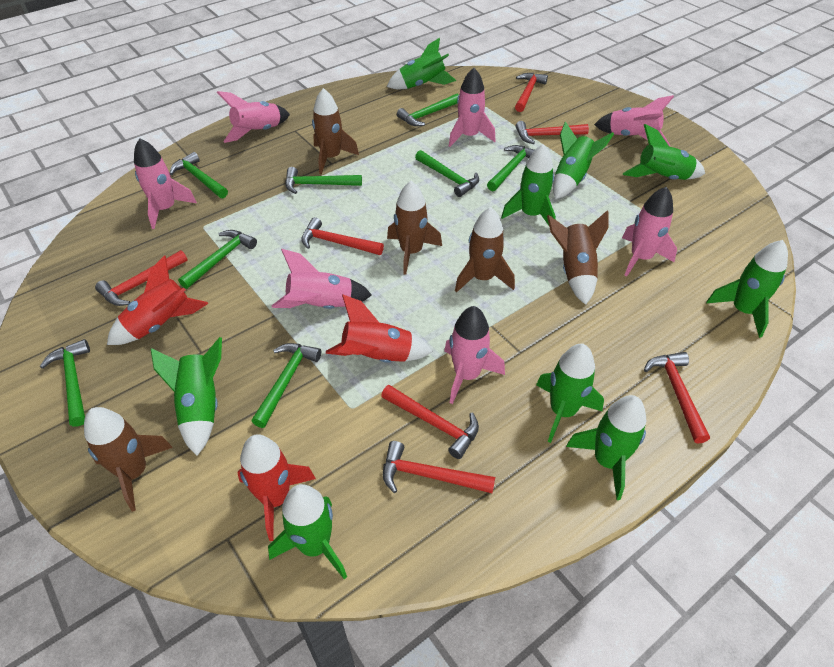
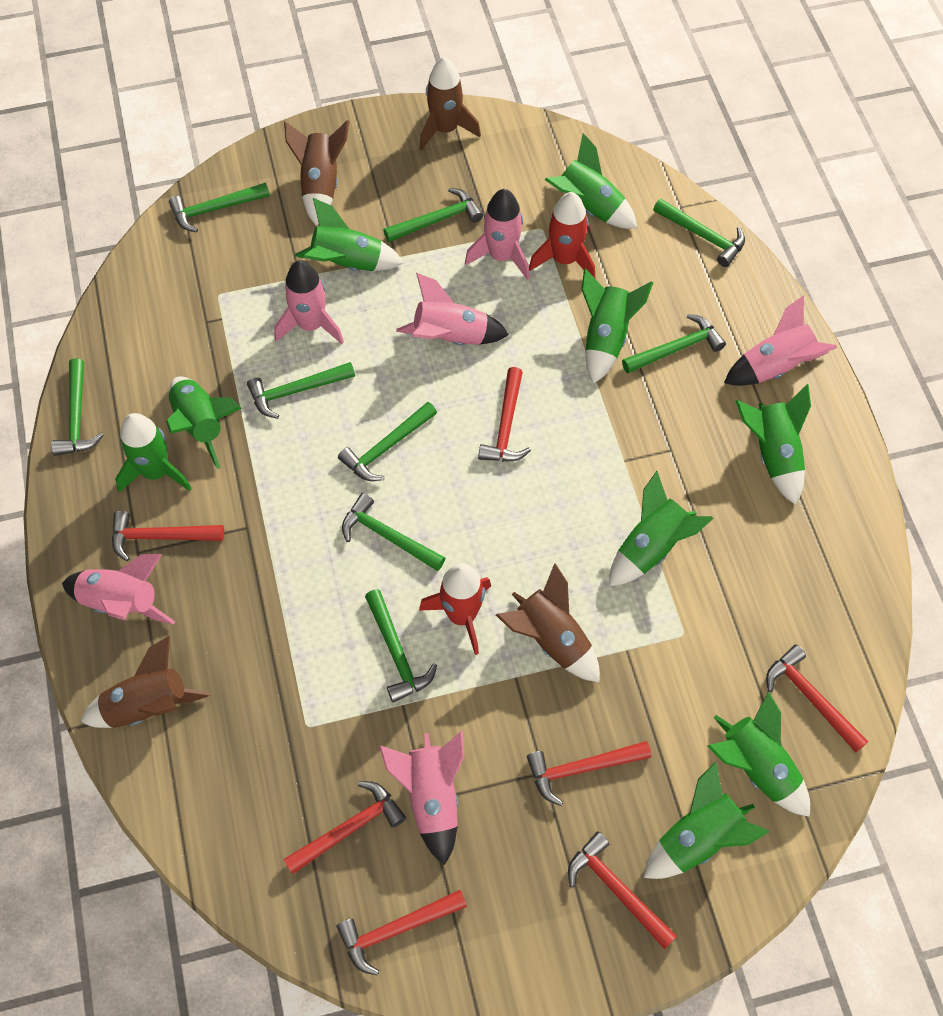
brown rocket: 5 -> 4
green hammer: 8 -> 9
pink rocket: 7 -> 6
red rocket: 3 -> 2

